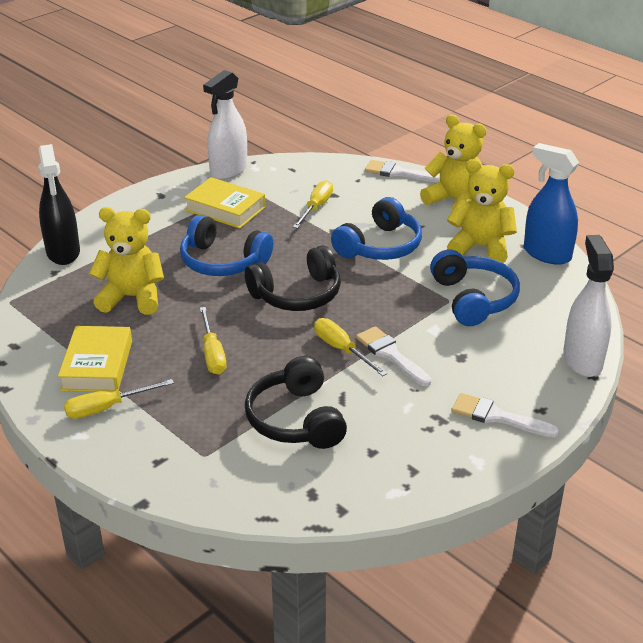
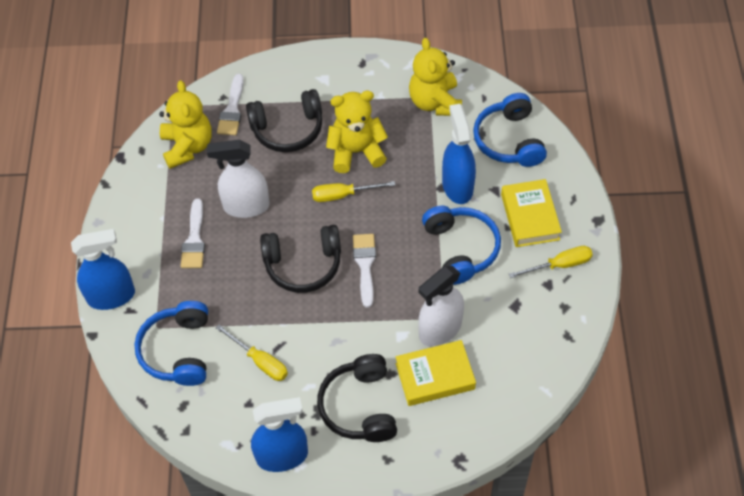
black headphones: 2 -> 3
black spray bottle: 1 -> 0
blue spray bottle: 1 -> 3
yellow screwdriver: 4 -> 3

